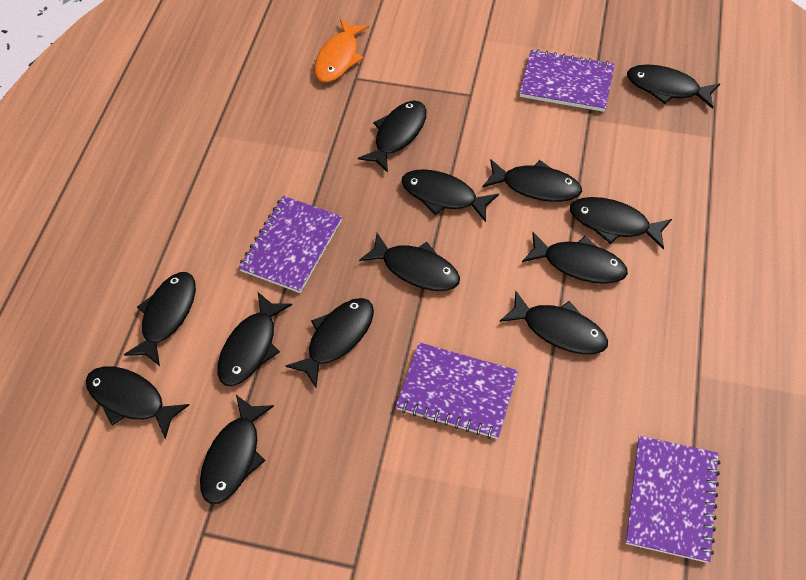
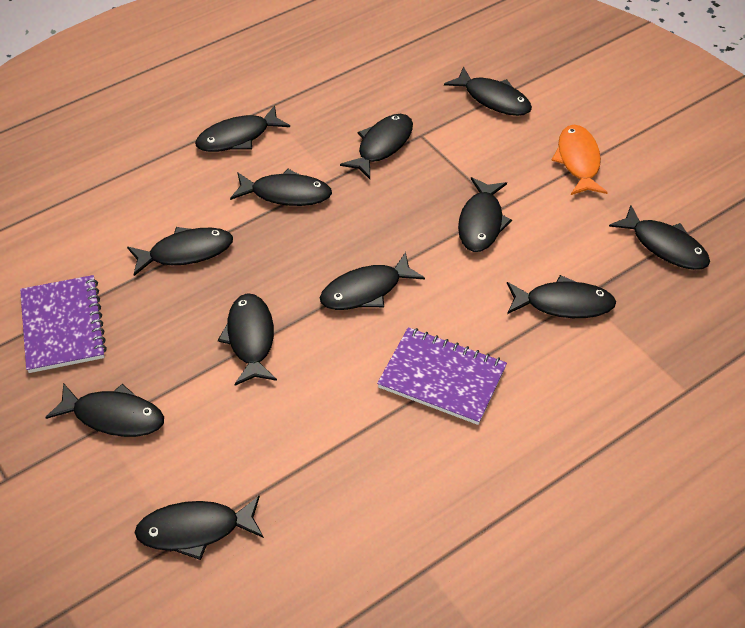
black fish: 13 -> 12
purple notebook: 4 -> 2

